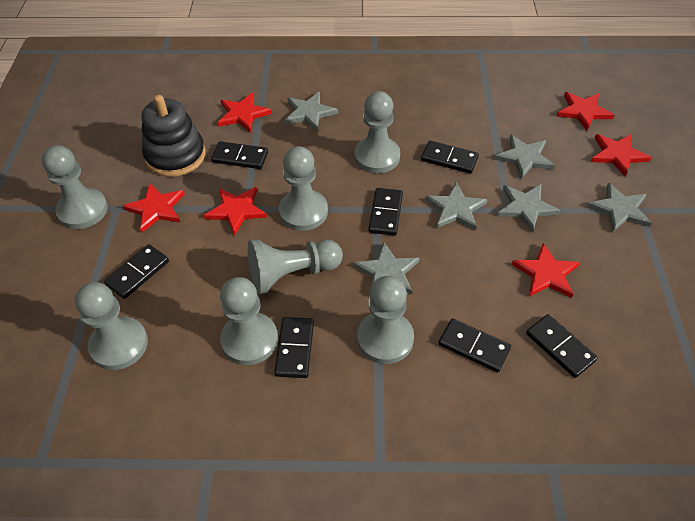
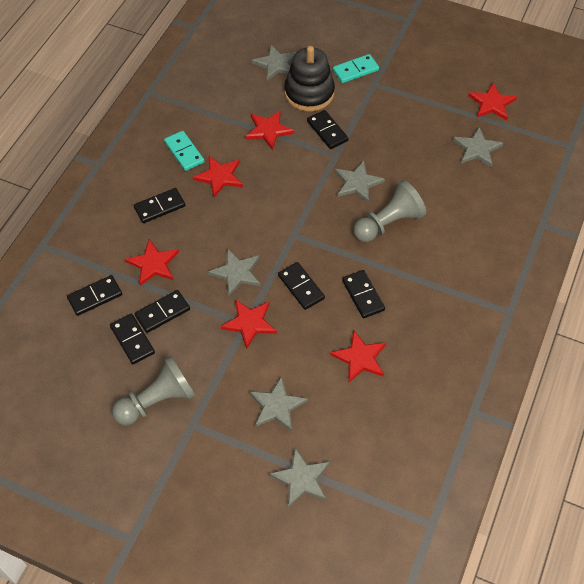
grey pawn: 7 -> 2
turquoise domino: 0 -> 2

